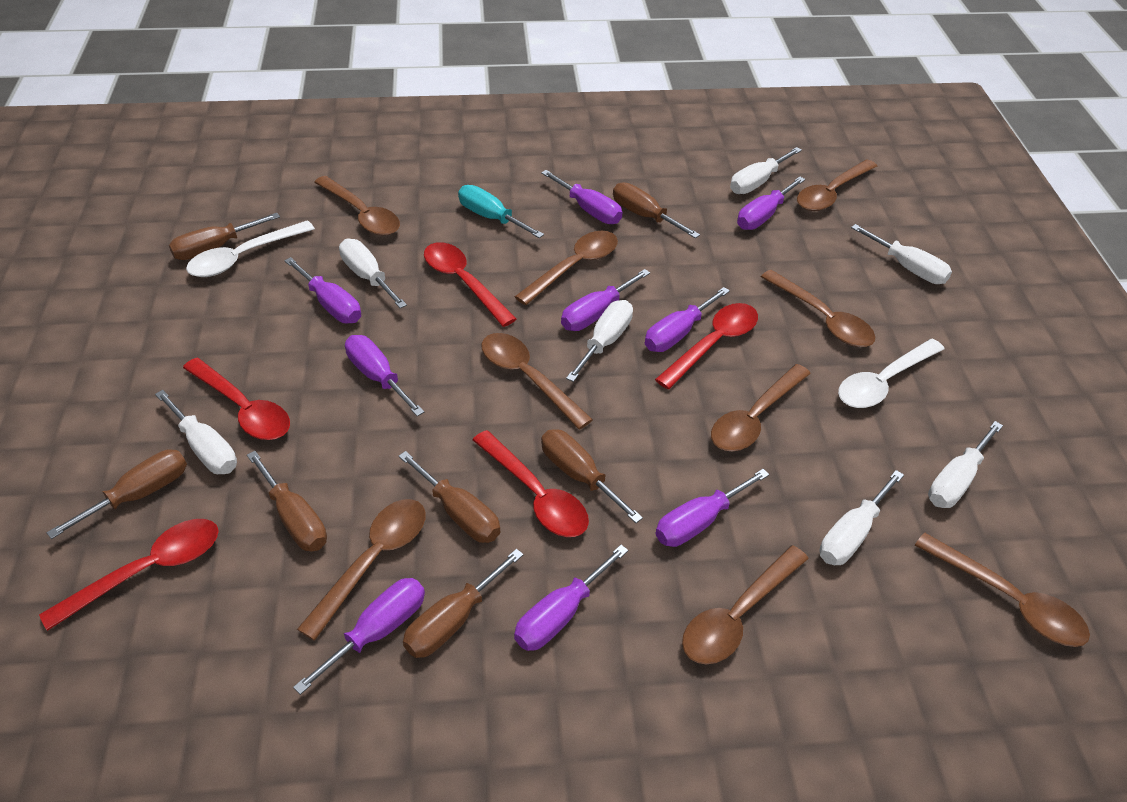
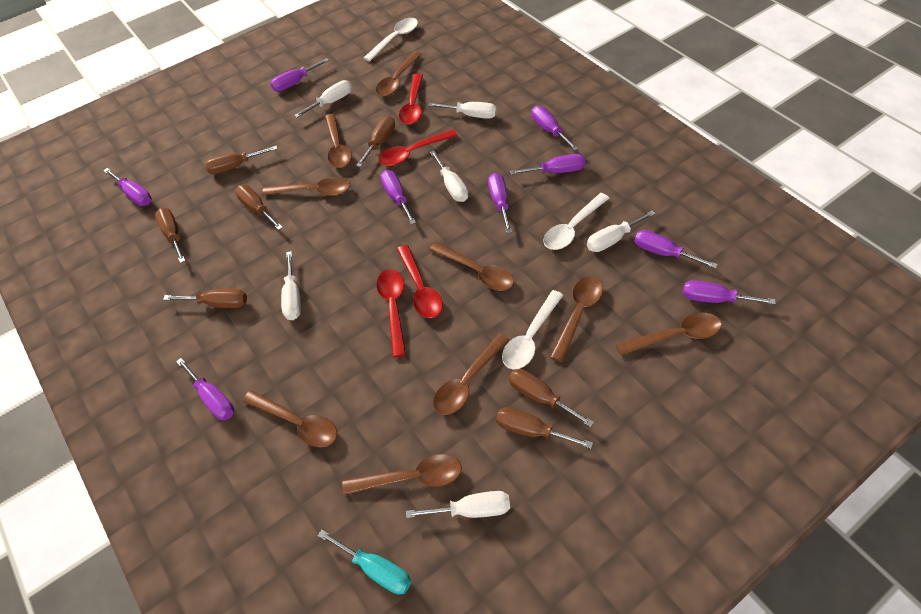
red spoon: 5 -> 4
white screwdriver: 7 -> 6
white spoon: 2 -> 3

